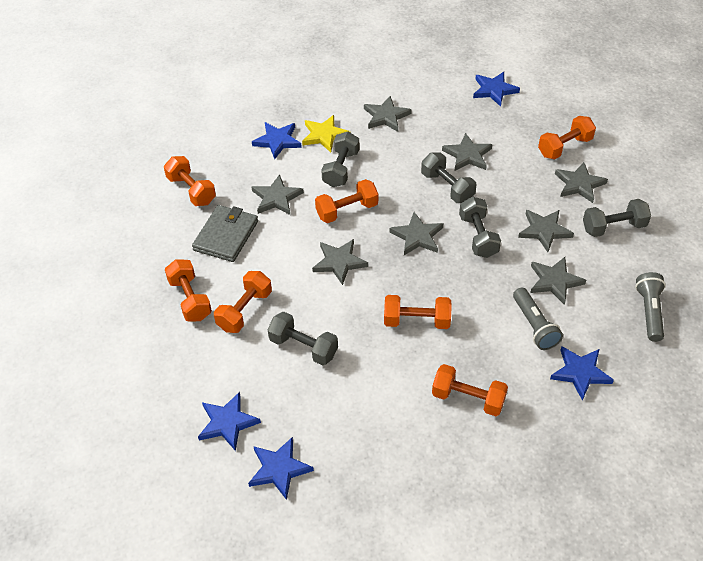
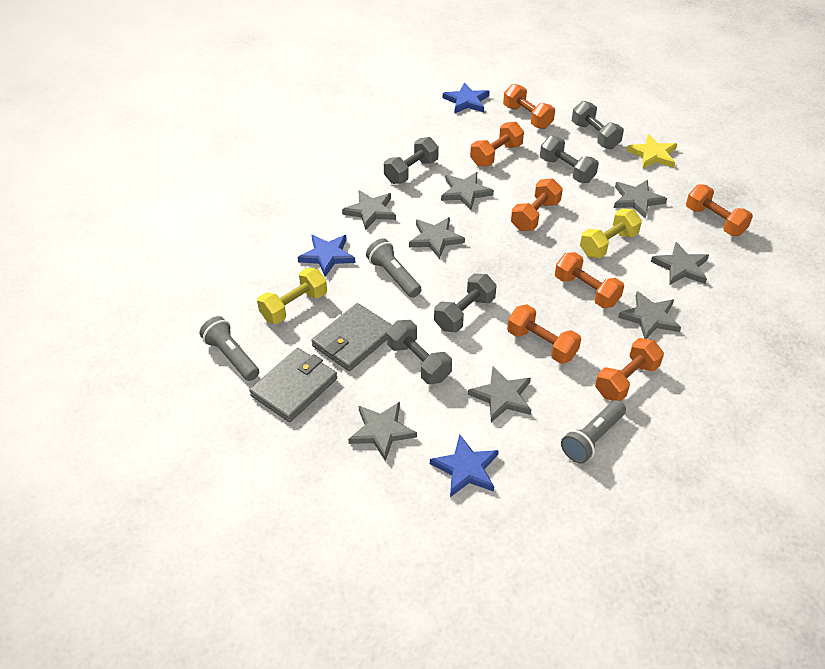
blue star: 5 -> 3
grey flashlight: 2 -> 3
grey wallet: 1 -> 2
yellow dumbbell: 0 -> 2

